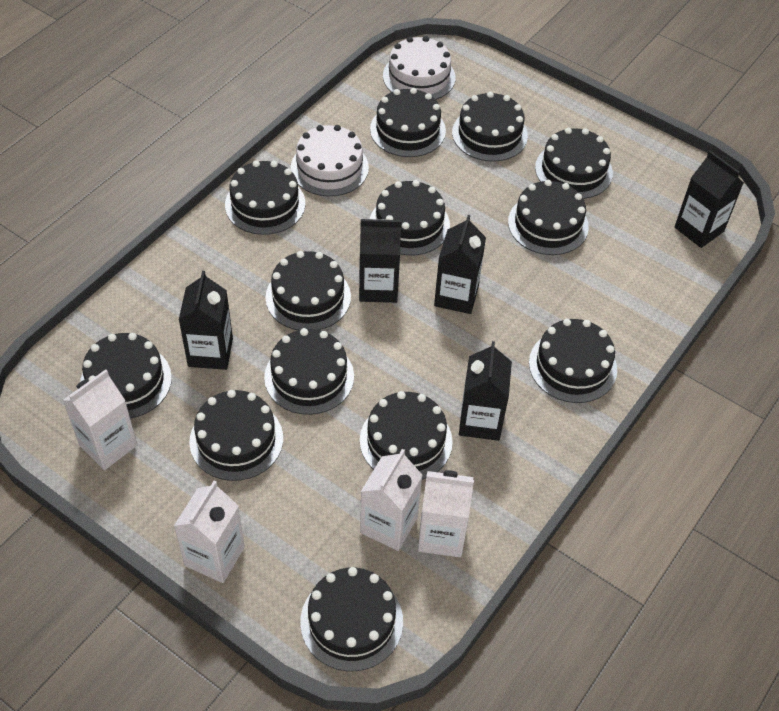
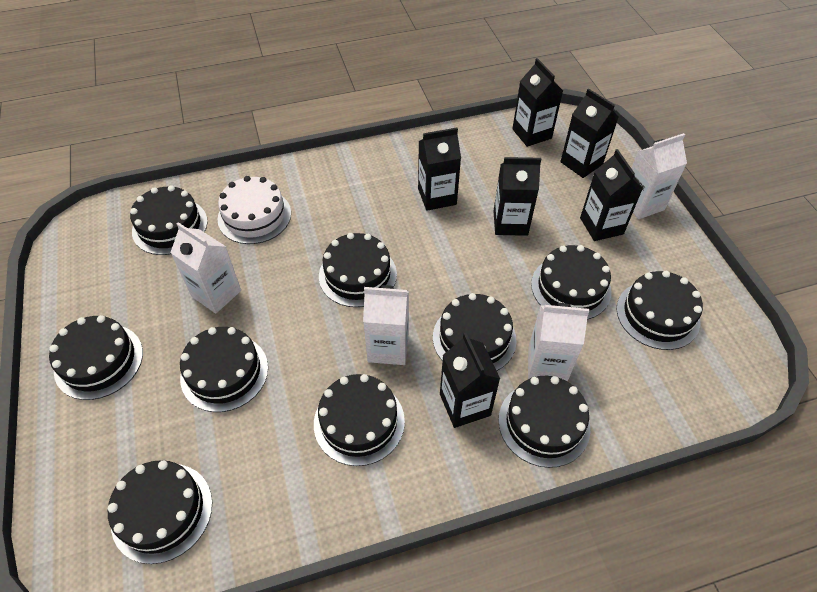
black cake: 13 -> 10
black carton: 5 -> 6
white cake: 2 -> 1

